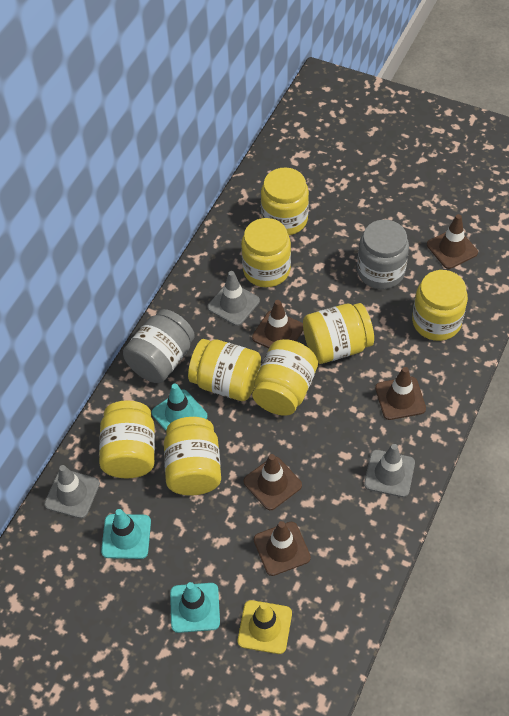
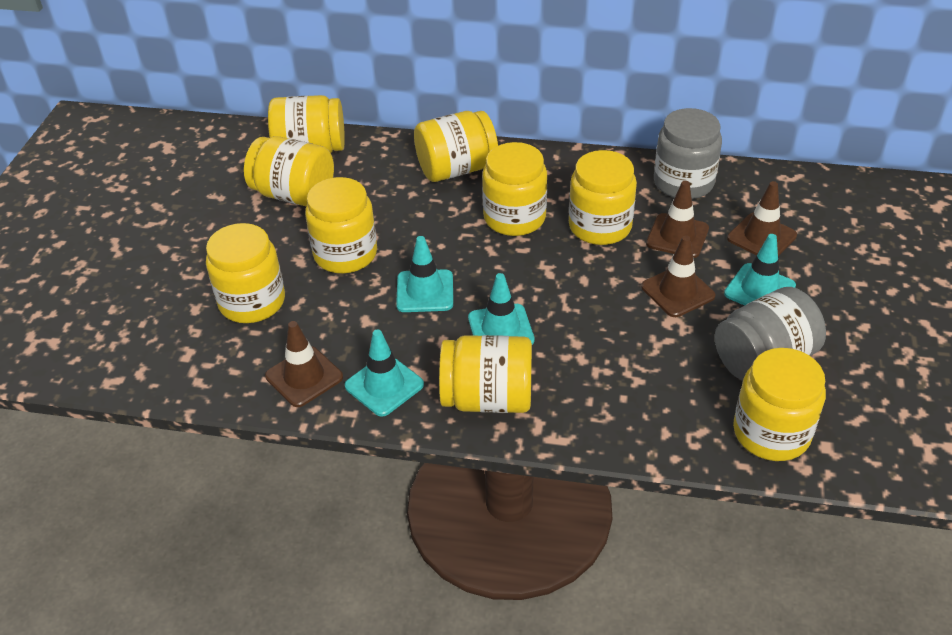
brown traffic cone: 5 -> 4
grey traffic cone: 3 -> 0
turquoise traffic cone: 3 -> 4
yellow jar: 8 -> 9
yellow traffic cone: 1 -> 0

